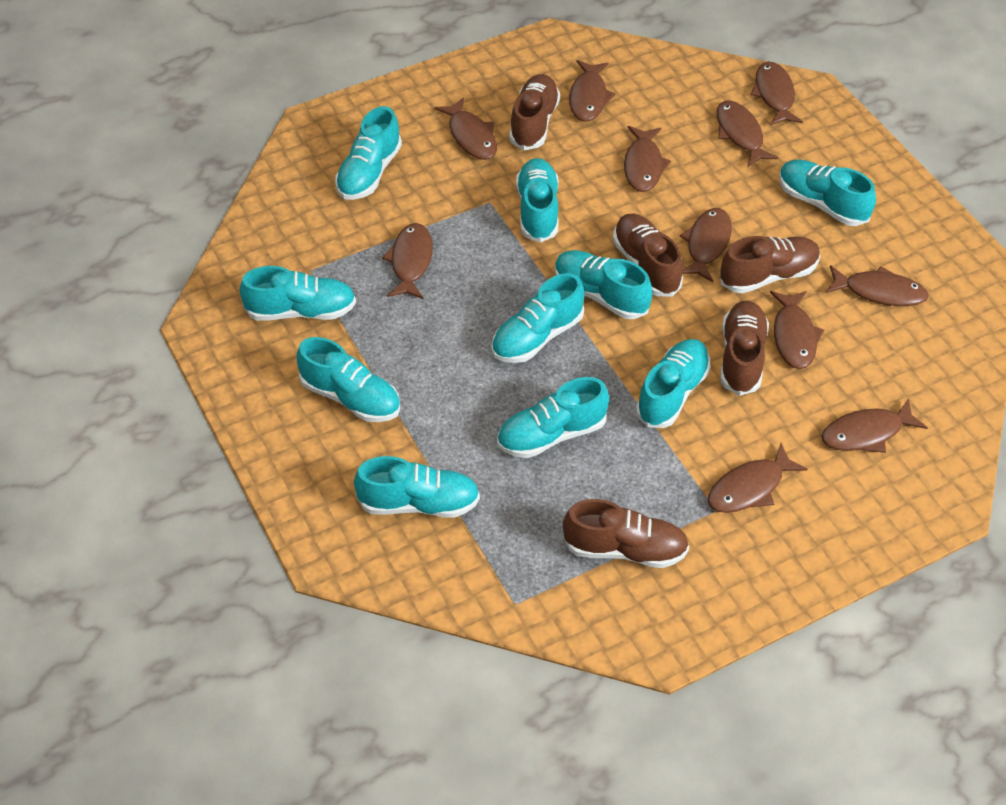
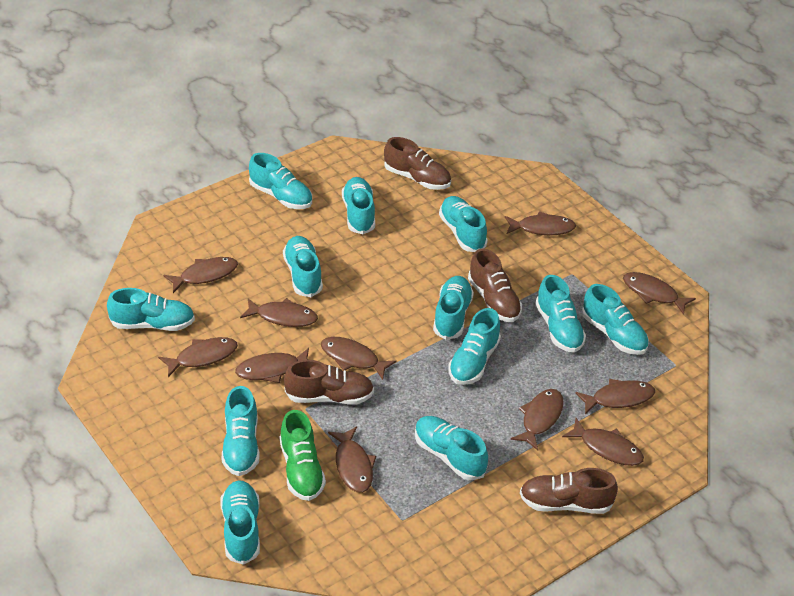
brown shoe: 5 -> 4
green shoe: 0 -> 1
turquoise shoe: 10 -> 12

